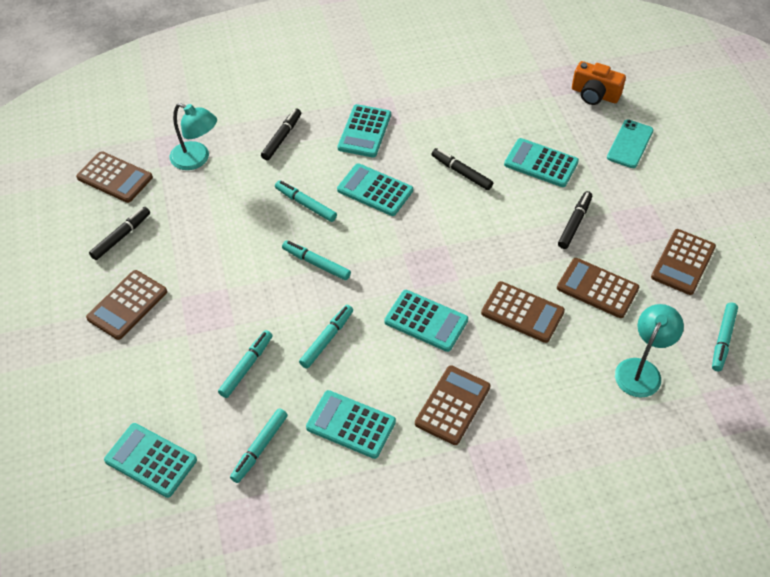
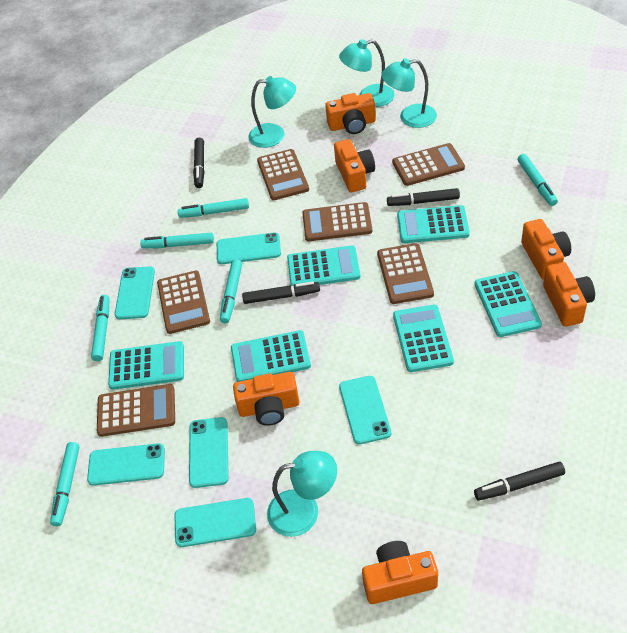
orange camera: 1 -> 6
turquoise lamp: 2 -> 4
turquoise phone: 1 -> 6

